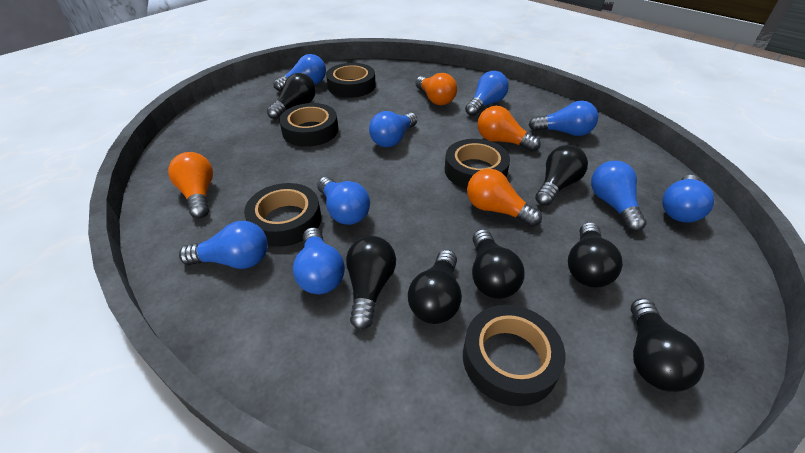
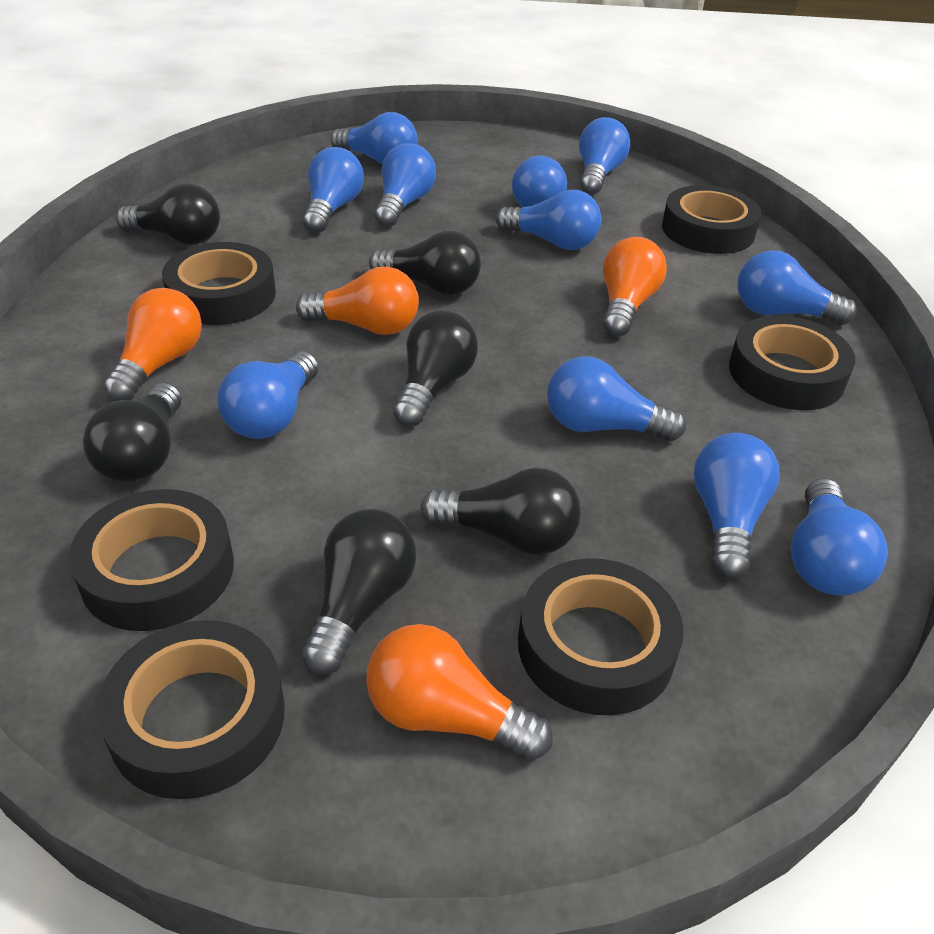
black light bulb: 7 -> 6
black tape: 5 -> 6
blue light bulb: 9 -> 11

